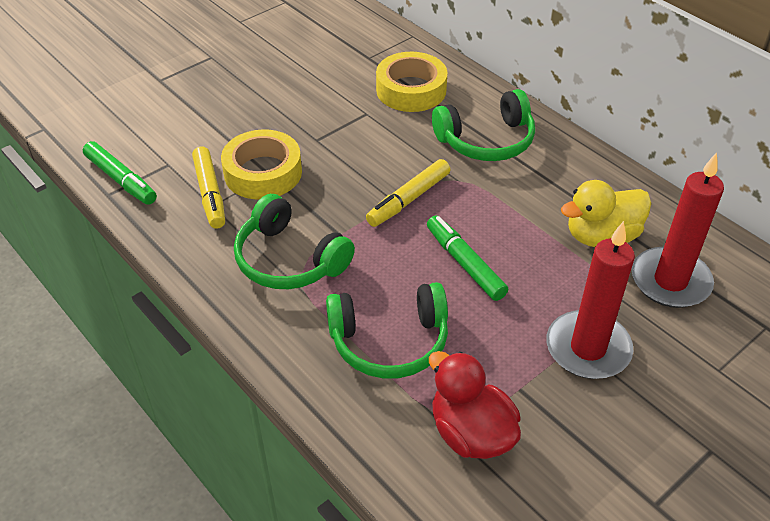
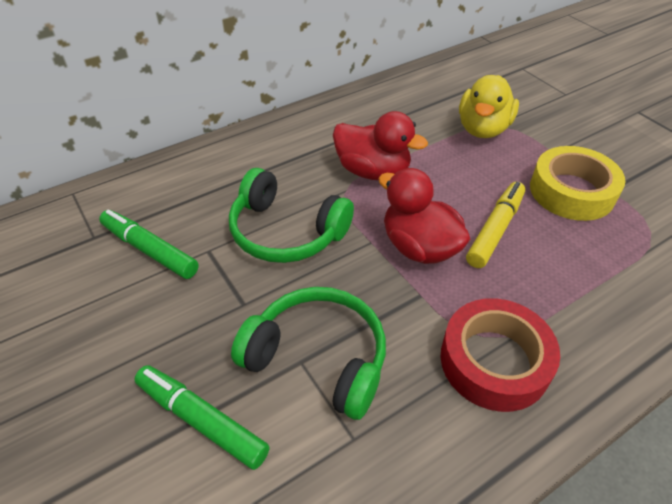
green headphones: 3 -> 2
red candle: 2 -> 0
red duck: 1 -> 2
red tape: 0 -> 1
yellow marker: 2 -> 1
yellow tape: 2 -> 1

